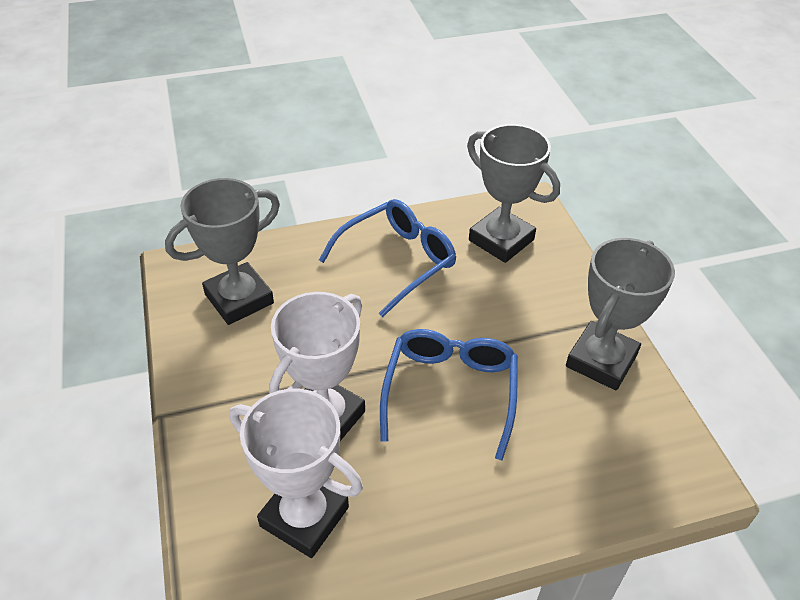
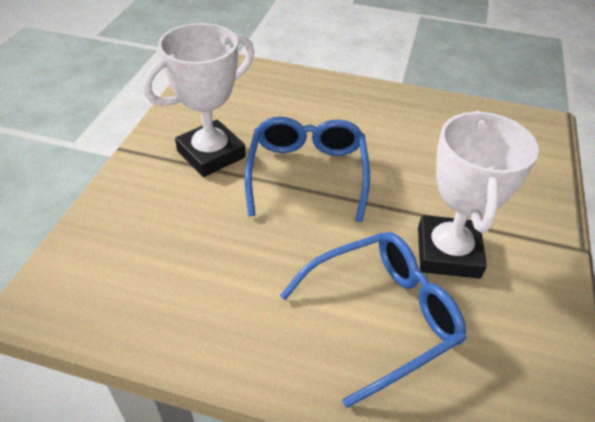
grey trophy: 3 -> 0

